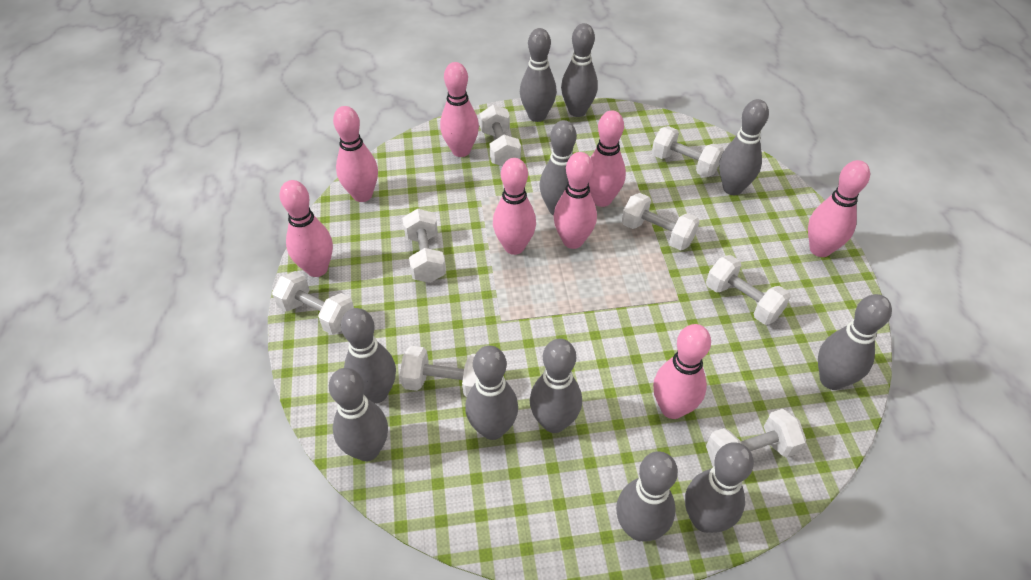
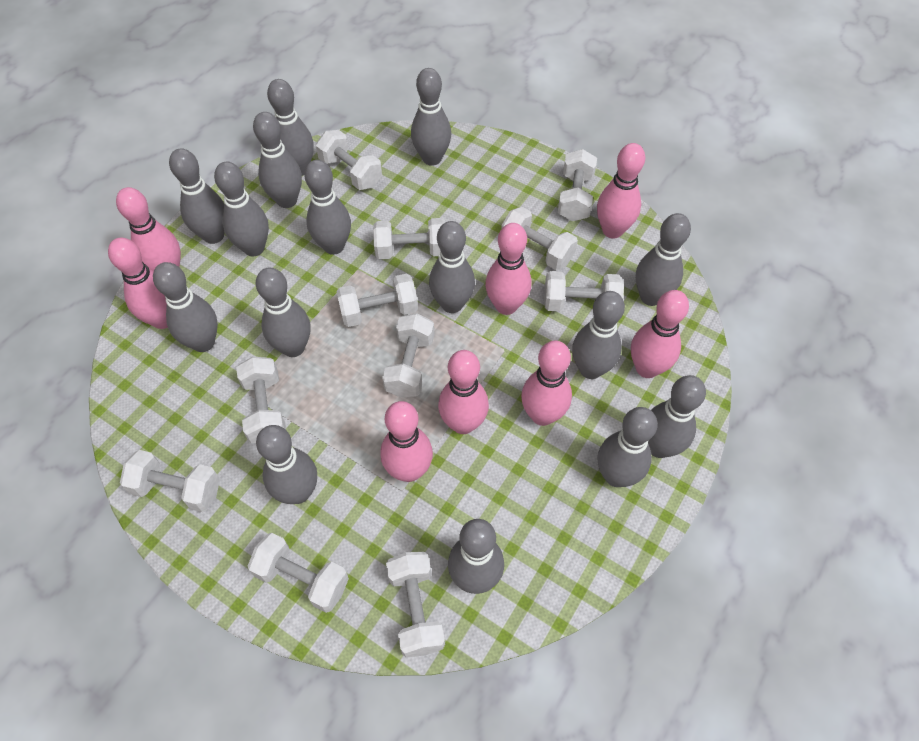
grey bowling pin: 11 -> 15
white dumbbell: 8 -> 11

